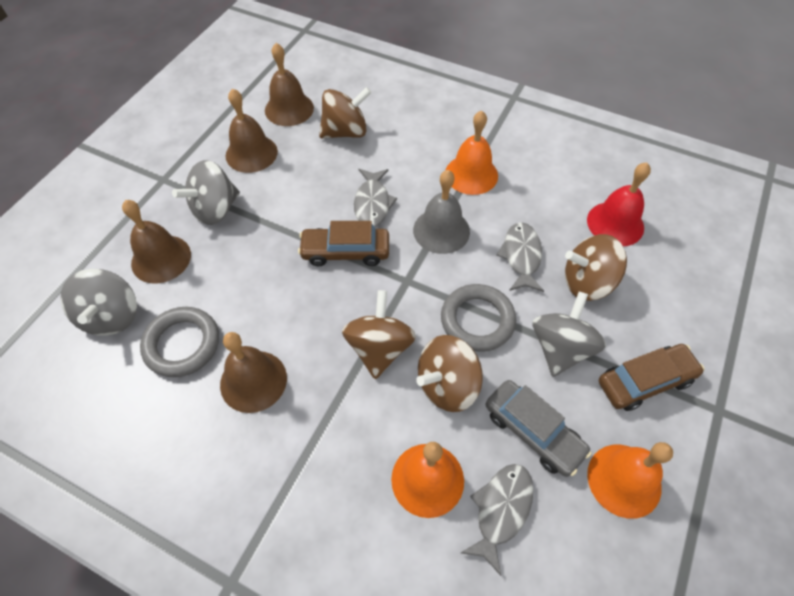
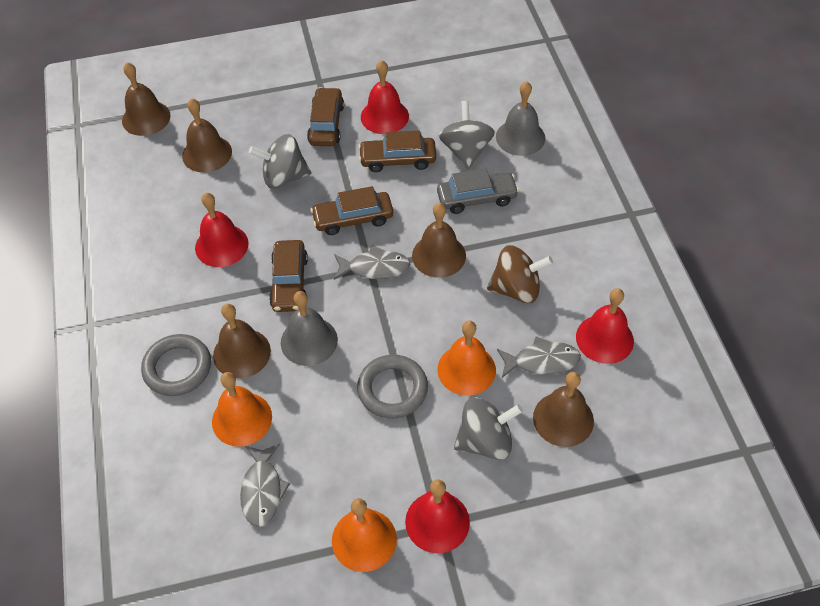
brown bell: 4 -> 5
brown car: 2 -> 4
brown spinning top: 4 -> 1
grey bell: 1 -> 2
red bell: 1 -> 4

